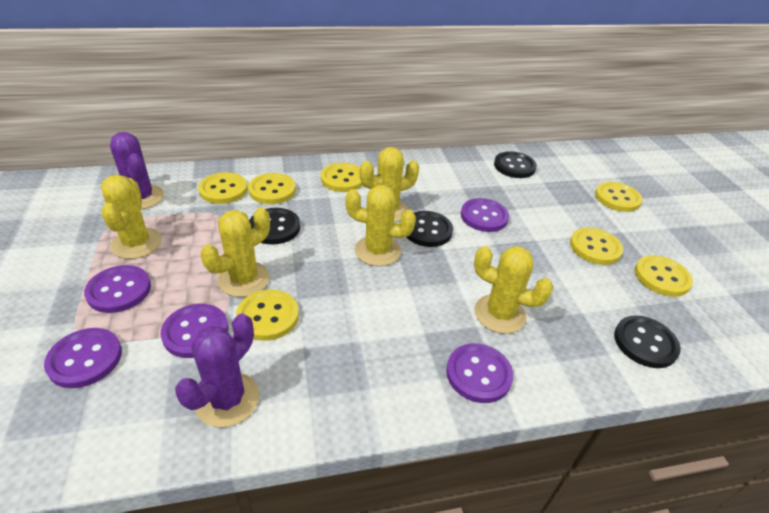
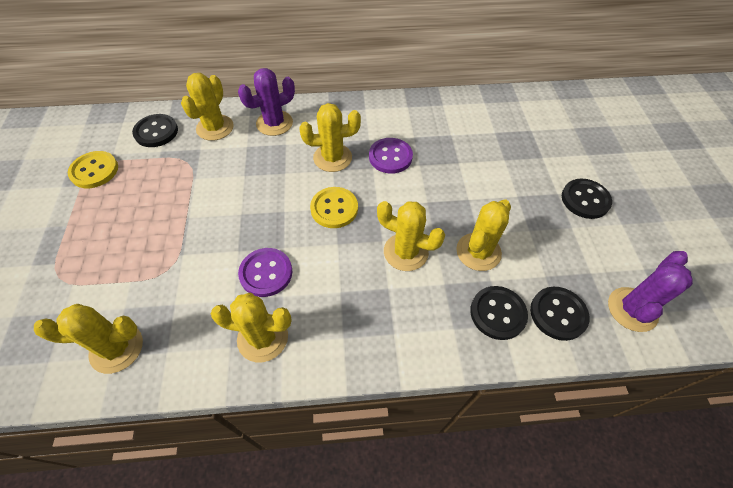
purple button: 5 -> 2
yellow button: 7 -> 2
yellow cactus: 5 -> 6

